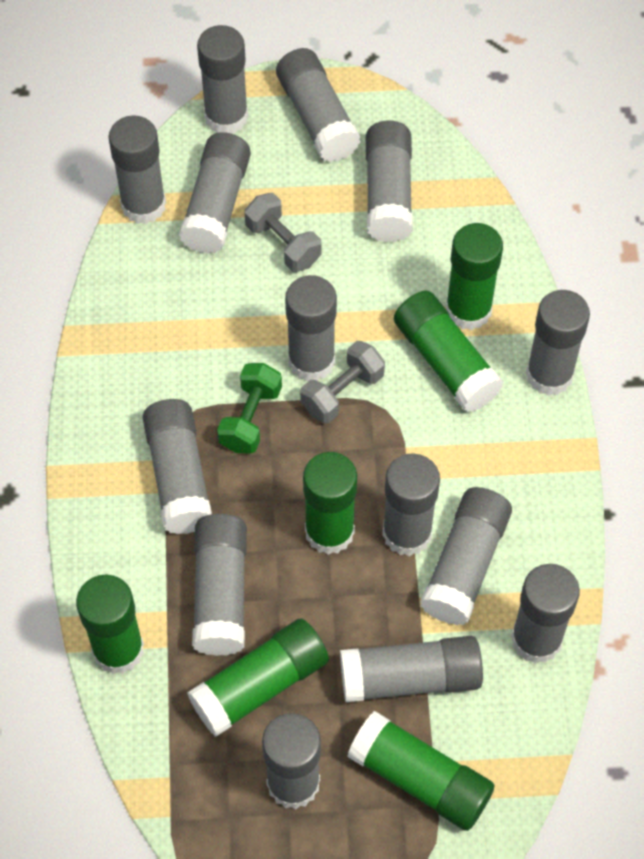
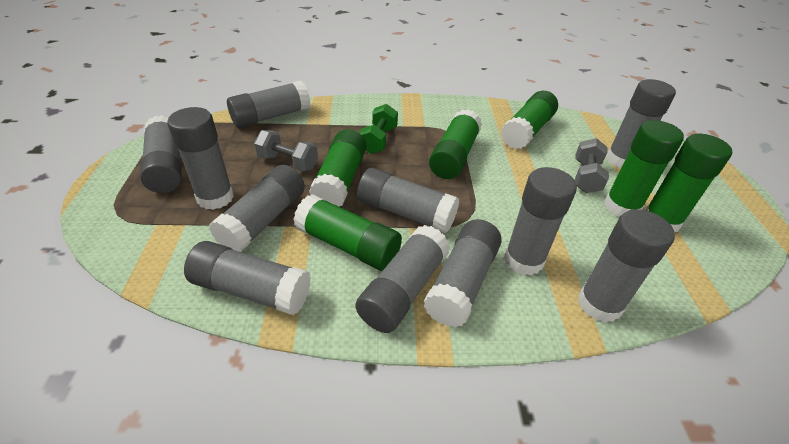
grey glue stick: 14 -> 11

